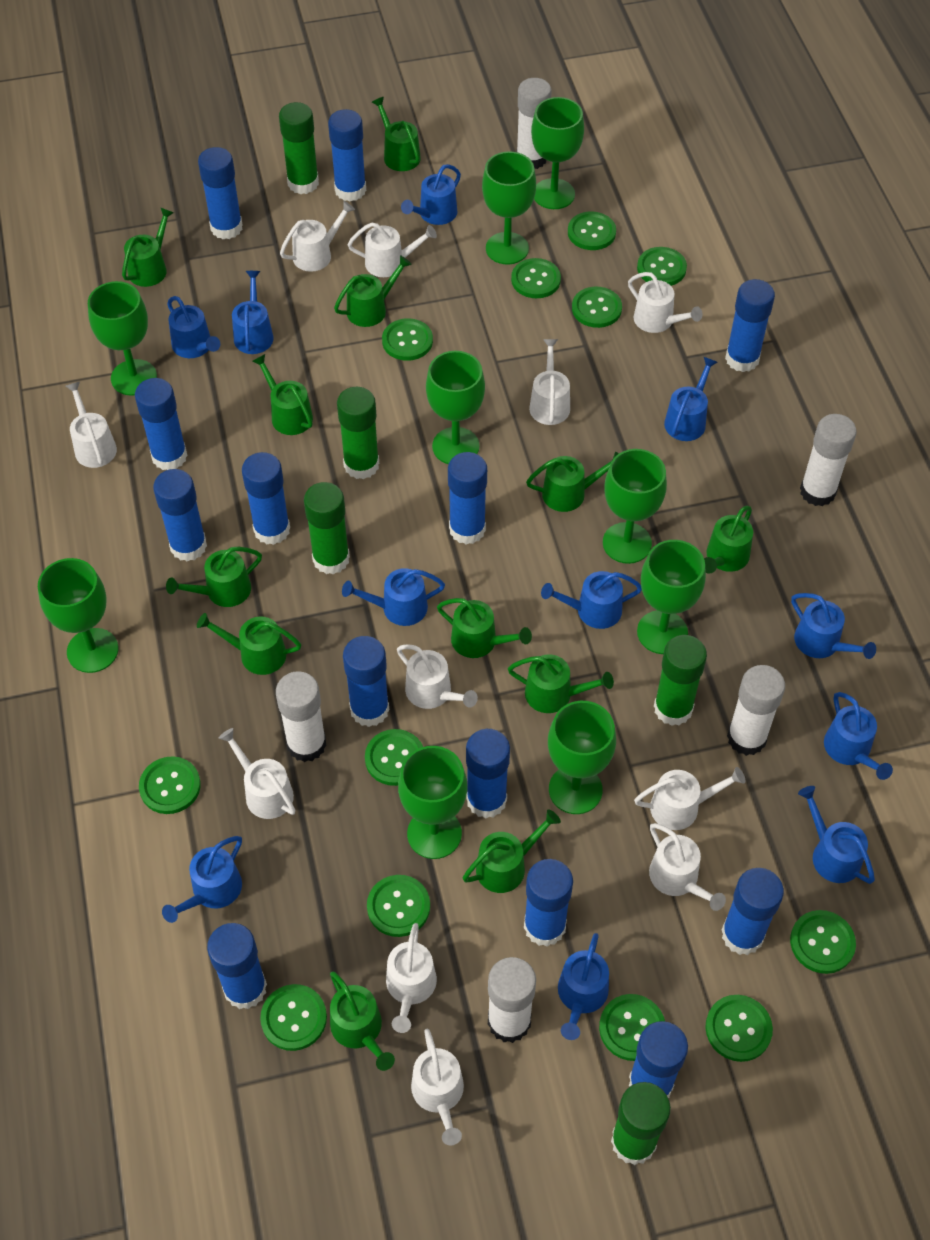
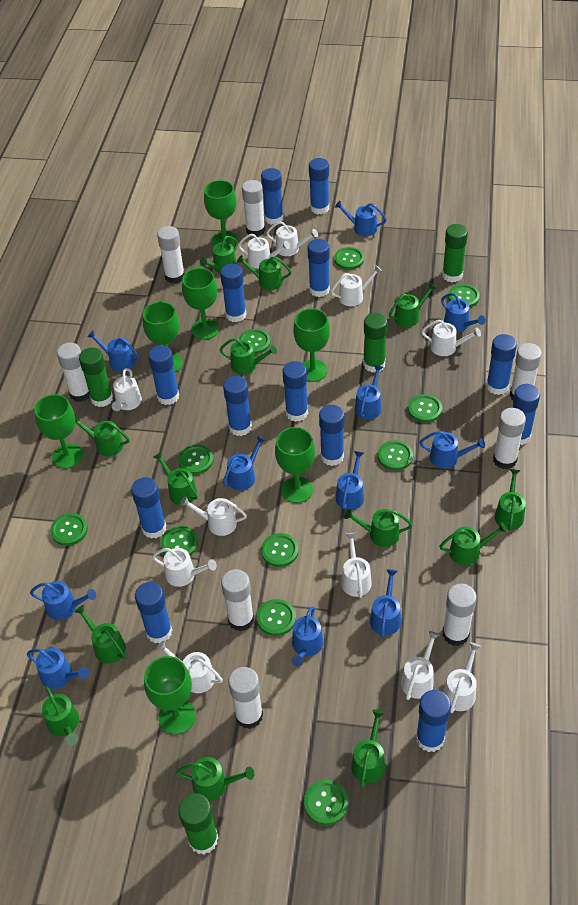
green button: 12 -> 11
green glue stick: 5 -> 4
green goblet: 9 -> 7
green watering can: 12 -> 13
white glue stick: 5 -> 8

